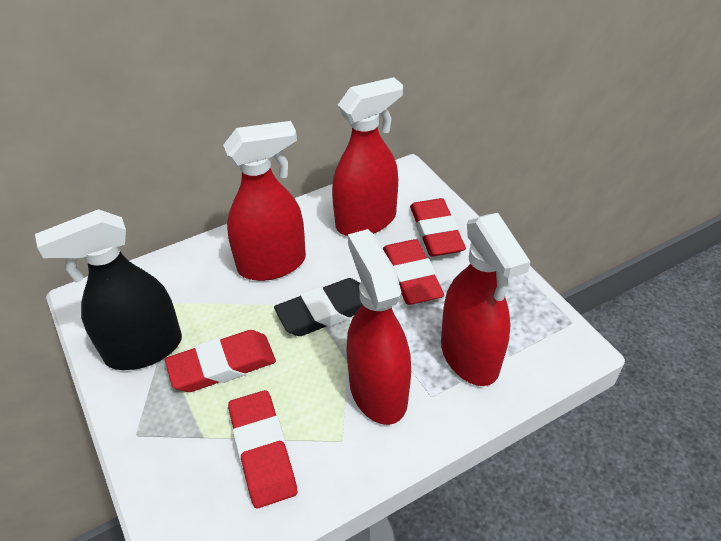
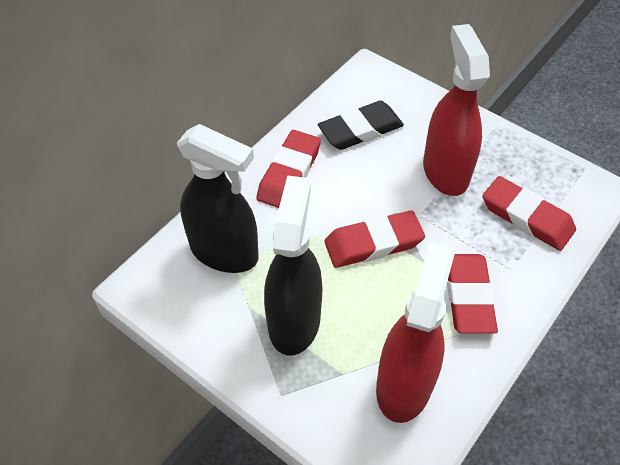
black spray bottle: 1 -> 2
red spray bottle: 4 -> 2

